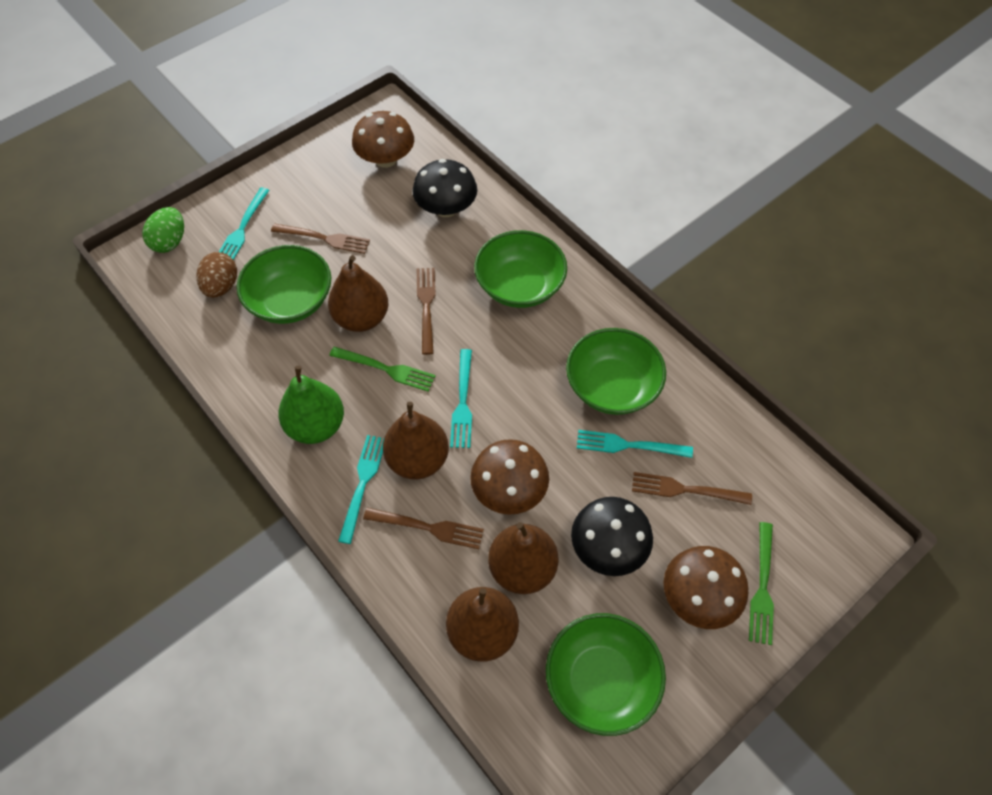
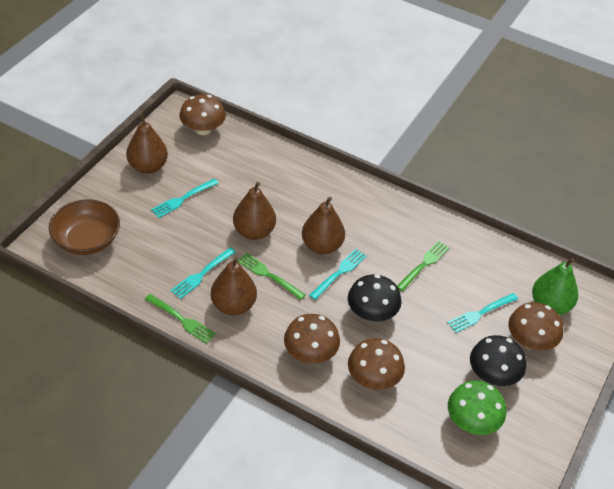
brown bowl: 0 -> 1
brown egg: 1 -> 0
brown fork: 4 -> 0
brown mushroom: 3 -> 4
green bowl: 4 -> 0
green egg: 1 -> 0
green fork: 2 -> 3
green mushroom: 0 -> 1

